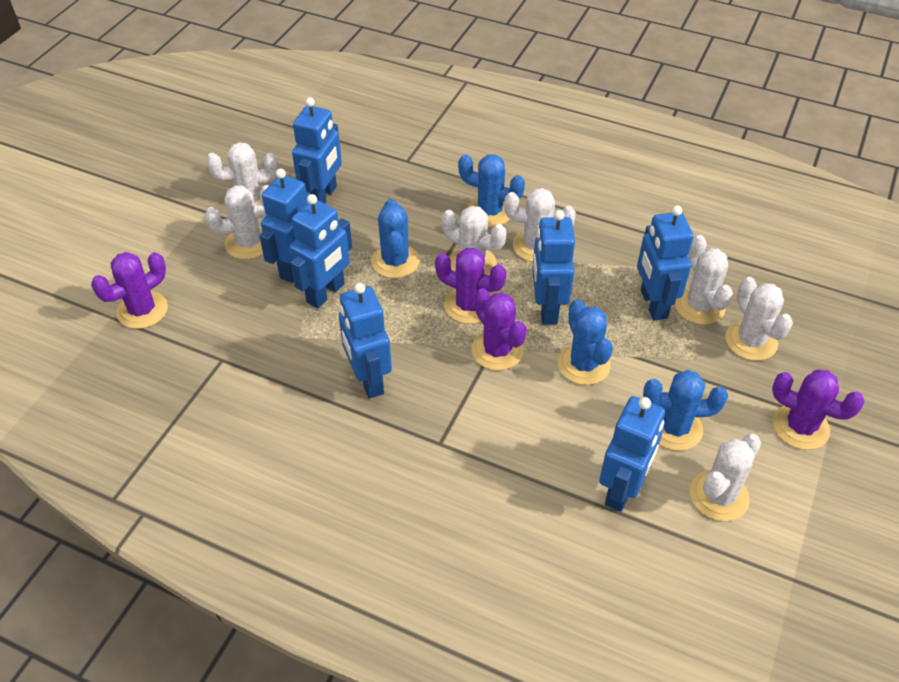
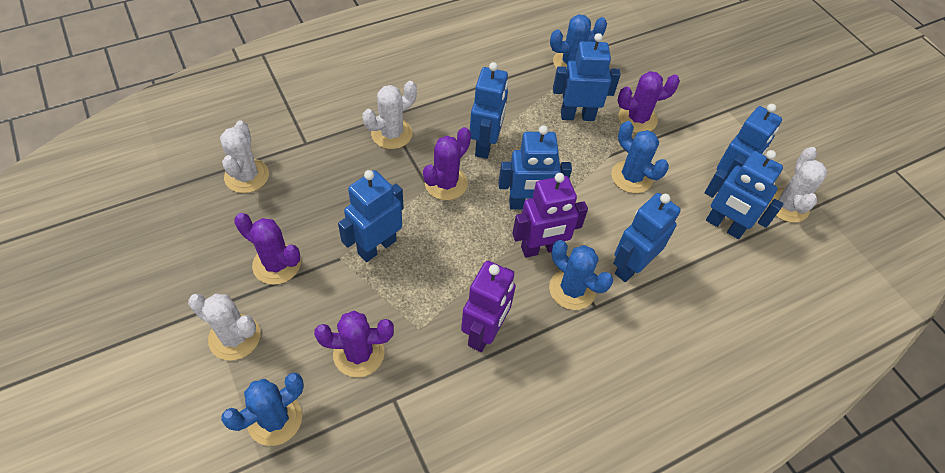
purple robot: 0 -> 2
white cactus: 7 -> 4

